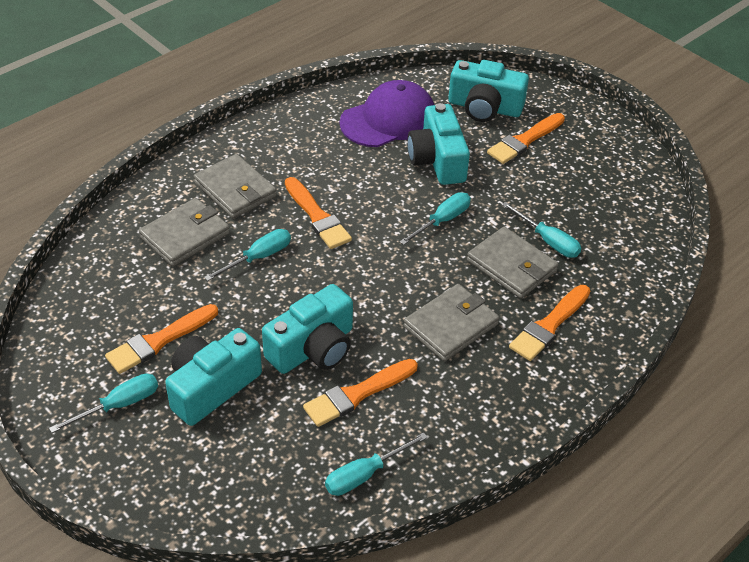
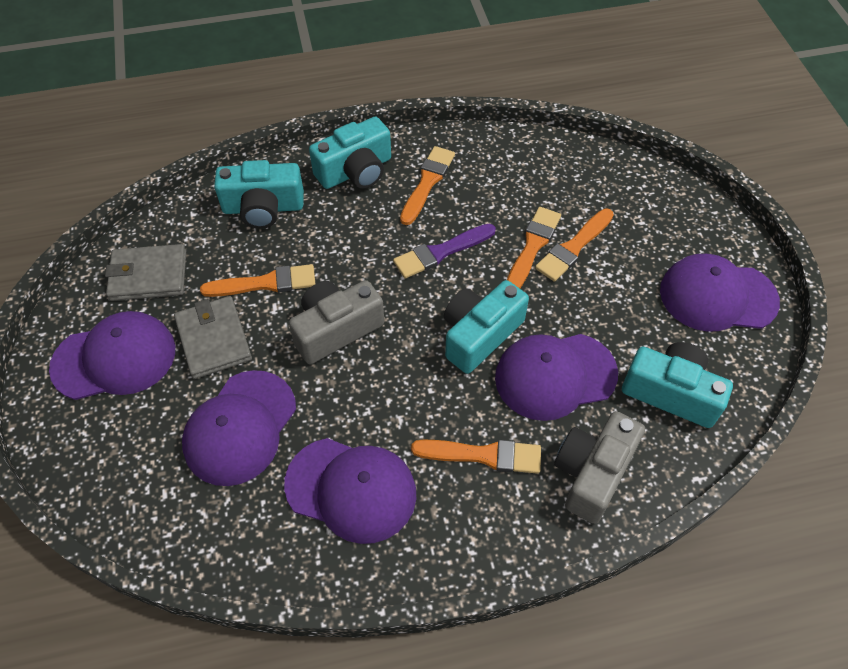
grey camera: 0 -> 2
grey wallet: 4 -> 2
purple brush: 0 -> 1
purple cap: 1 -> 5
turquoise screwdriver: 5 -> 0

